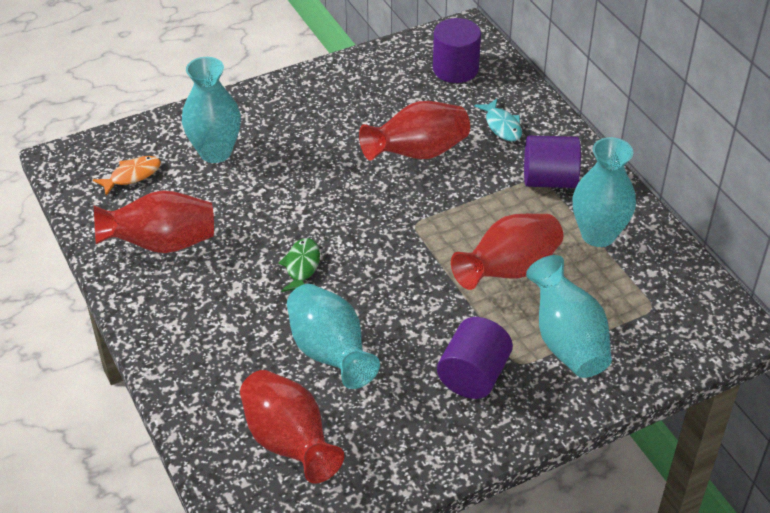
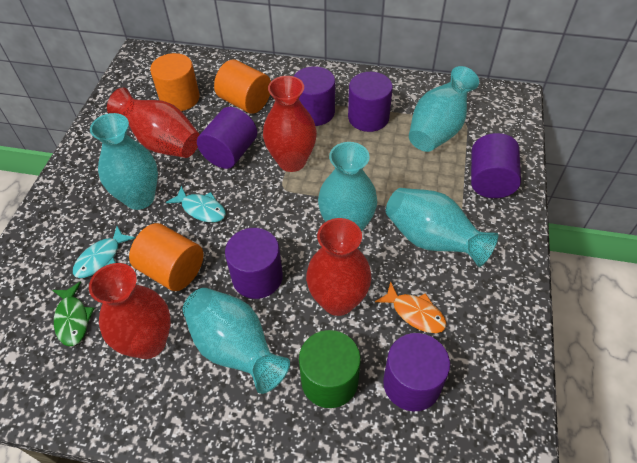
green cylinder: 0 -> 1
orange cylinder: 0 -> 3
purple cylinder: 3 -> 6
turquoise fish: 1 -> 2
turquoise vase: 4 -> 5

